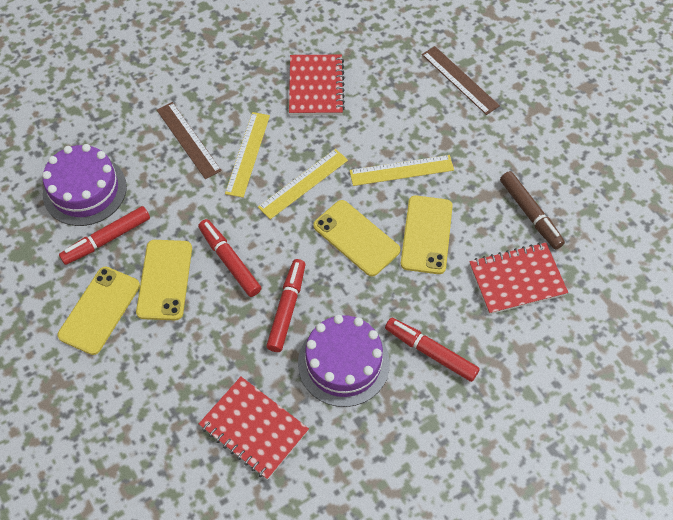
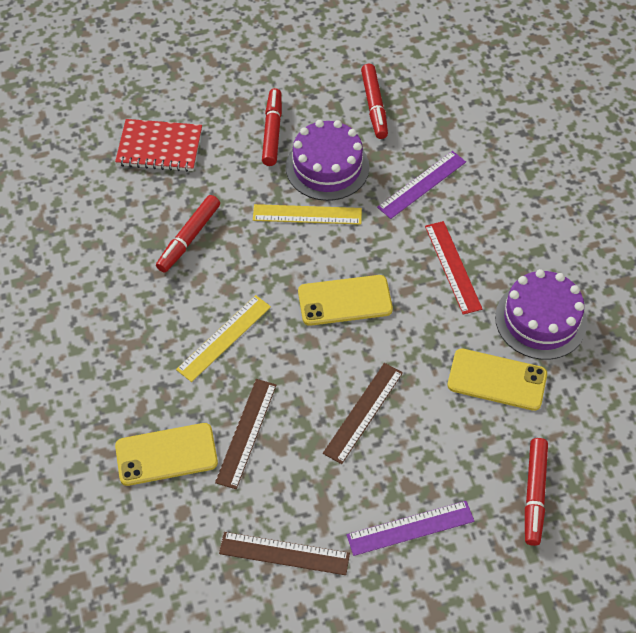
brown marker: 1 -> 0
brown ruler: 2 -> 3
purple ruler: 0 -> 2
red notebook: 3 -> 1
red ruler: 0 -> 1
yellow phone: 4 -> 3
yellow ruler: 3 -> 2

